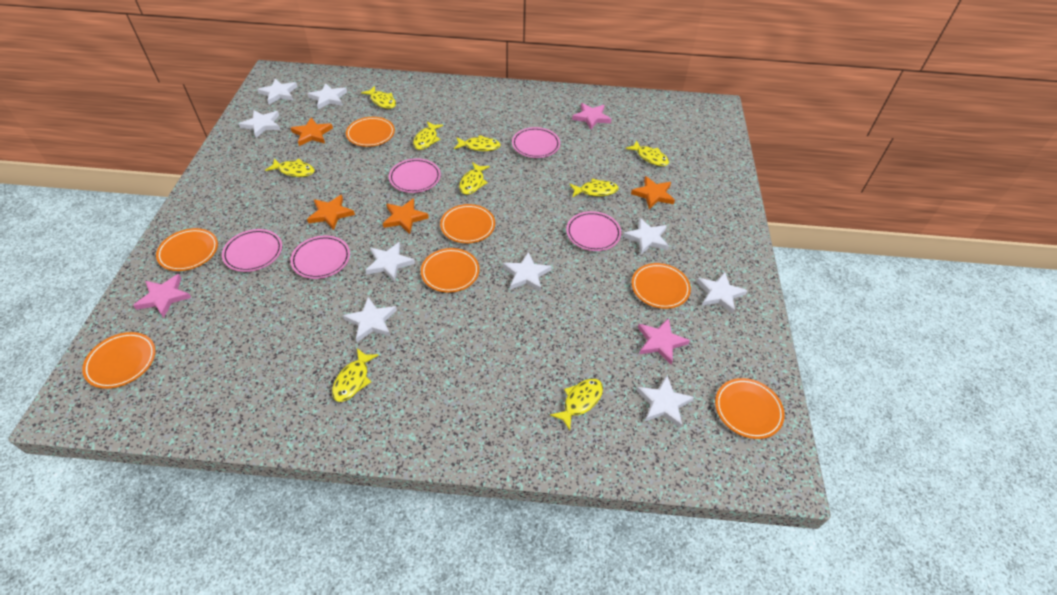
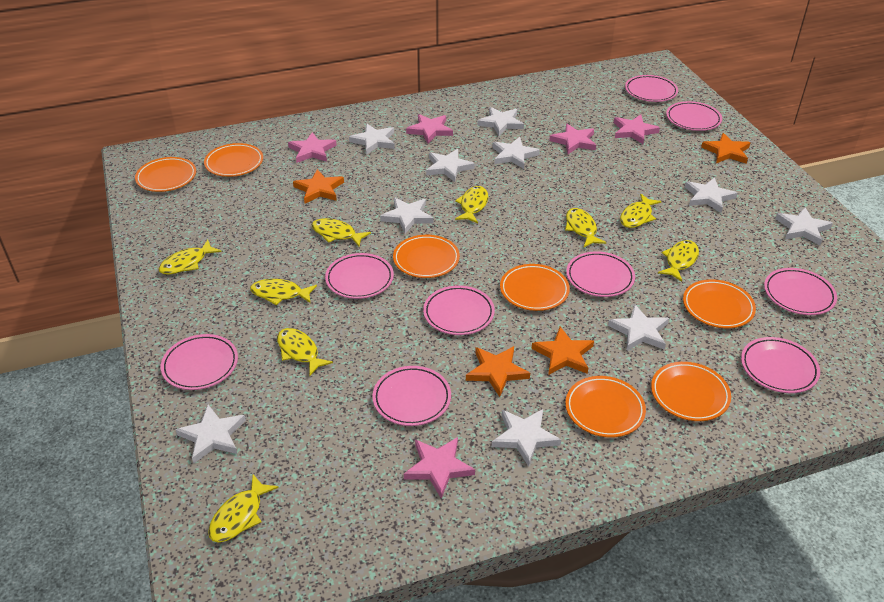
pink plate: 5 -> 9
pink star: 3 -> 5
white star: 9 -> 10

